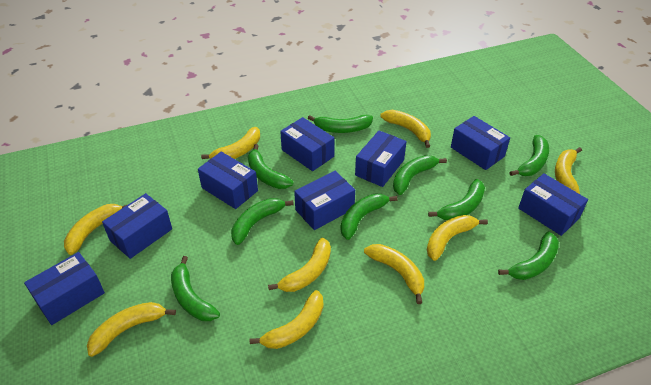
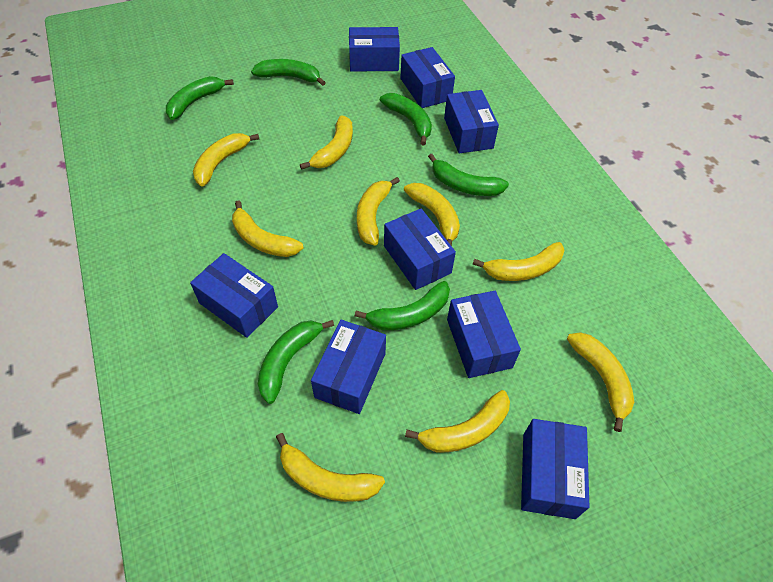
green banana: 9 -> 6

